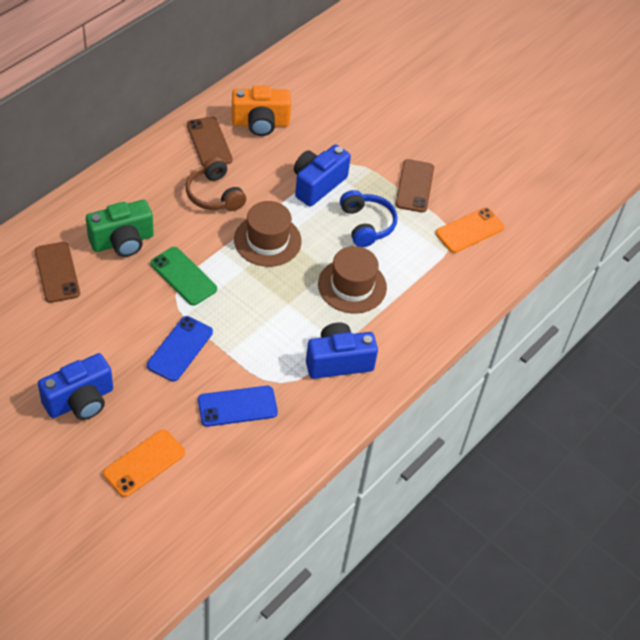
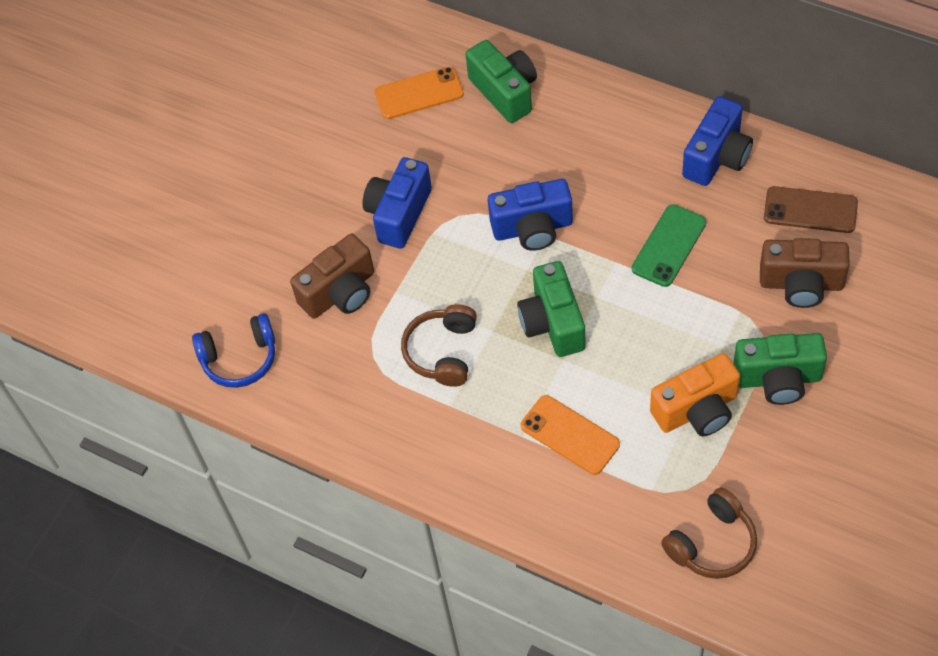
blue phone: 2 -> 0
brown camera: 0 -> 2
brown hat: 2 -> 0
brown headphones: 1 -> 2
brown phone: 3 -> 1
green camera: 1 -> 3

